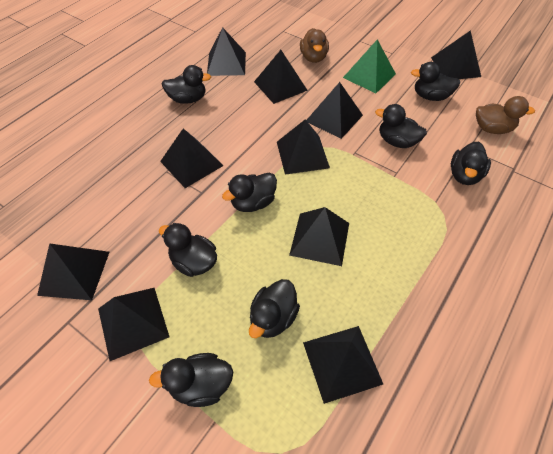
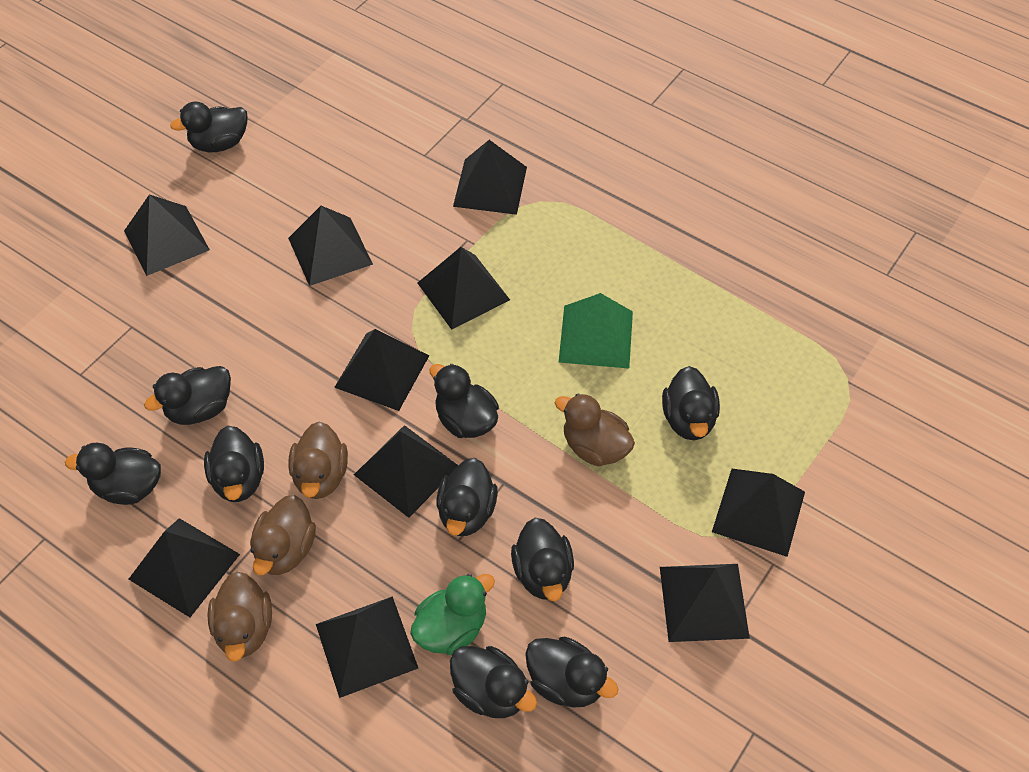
black duck: 8 -> 10
brown duck: 2 -> 4
green duck: 0 -> 1

